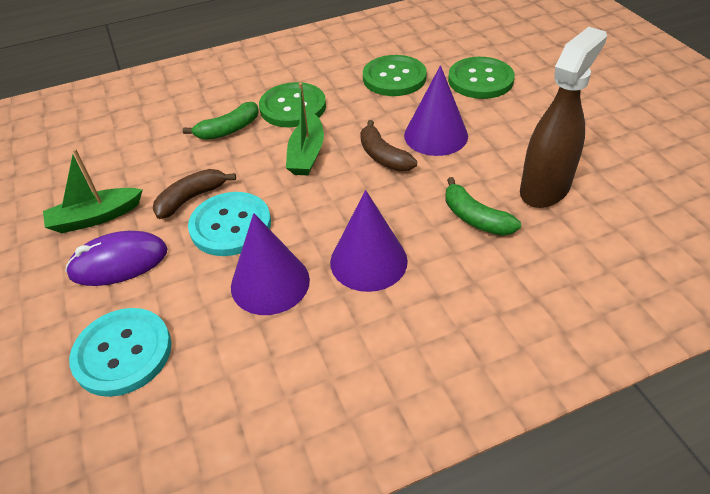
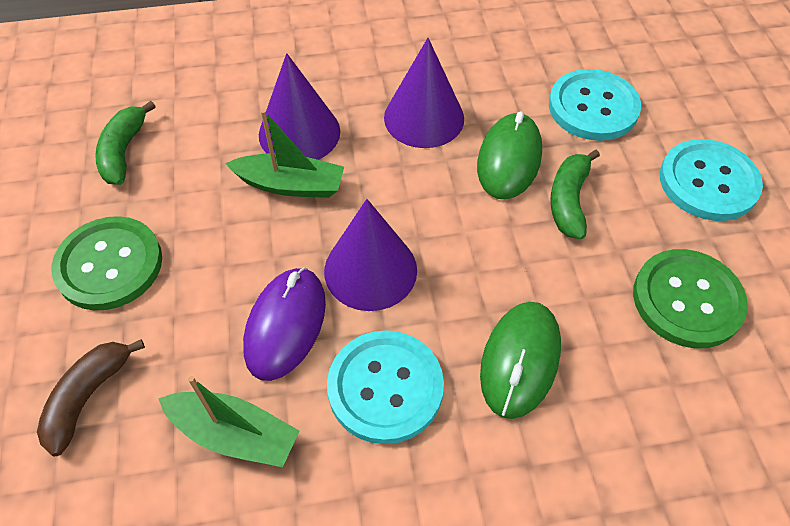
brown banana: 2 -> 1
brown spray bottle: 1 -> 0
green button: 3 -> 2
green mouse: 0 -> 2
turquoise button: 2 -> 3

